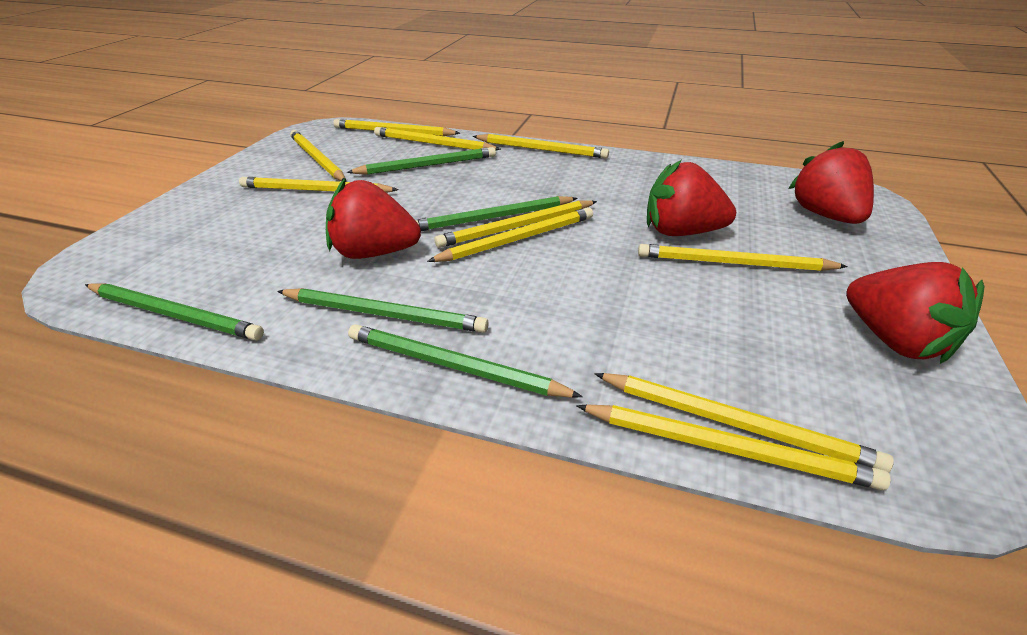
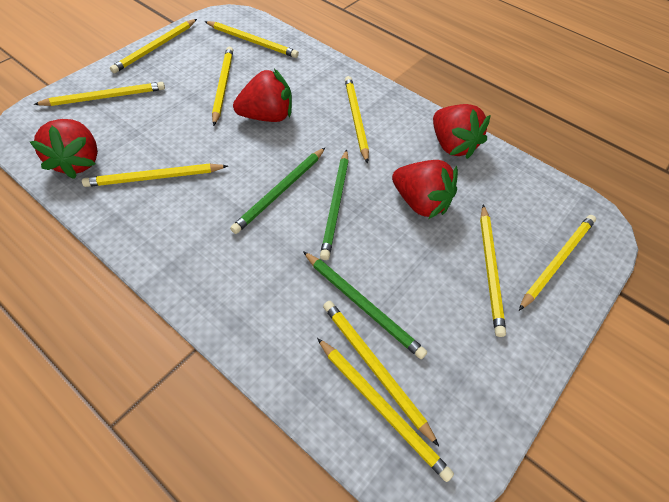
green pencil: 5 -> 3

